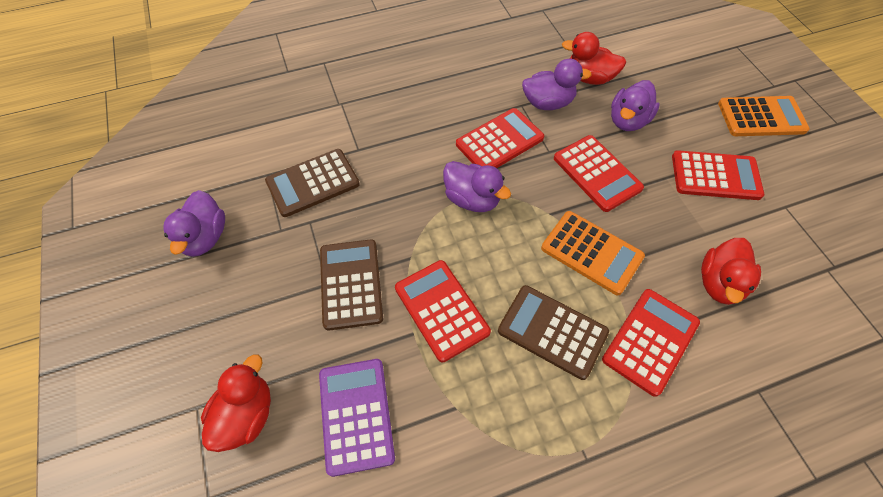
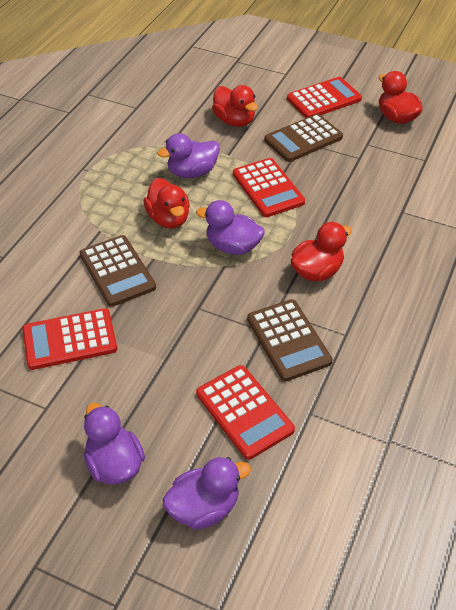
orange calculator: 2 -> 0
purple calculator: 1 -> 0
red calculator: 5 -> 4
red duck: 3 -> 4

